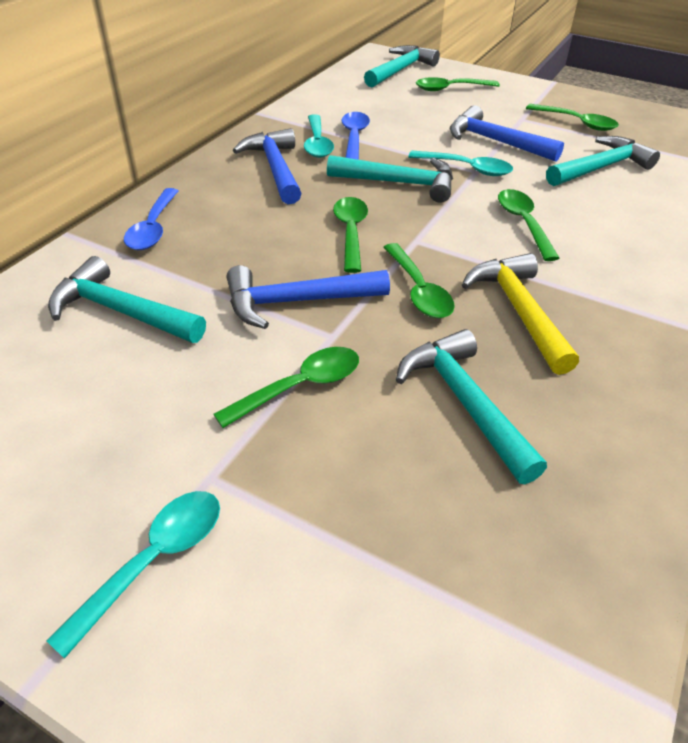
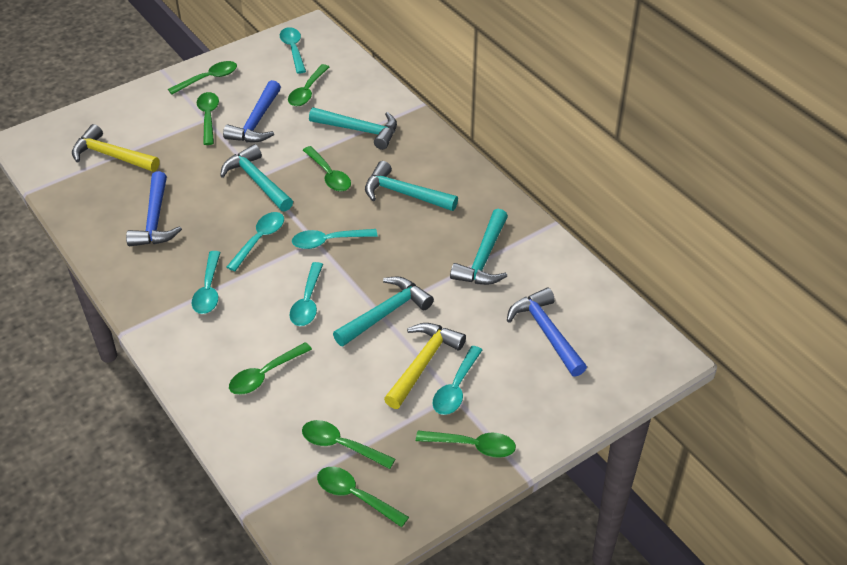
blue spoon: 2 -> 0
green spoon: 6 -> 8
turquoise spoon: 3 -> 6
yellow hammer: 1 -> 2

